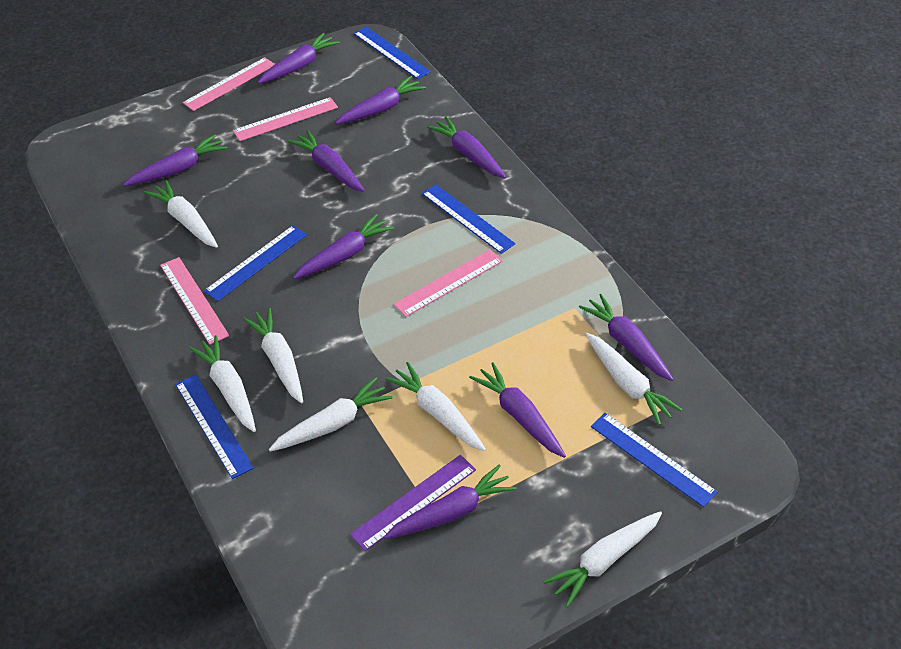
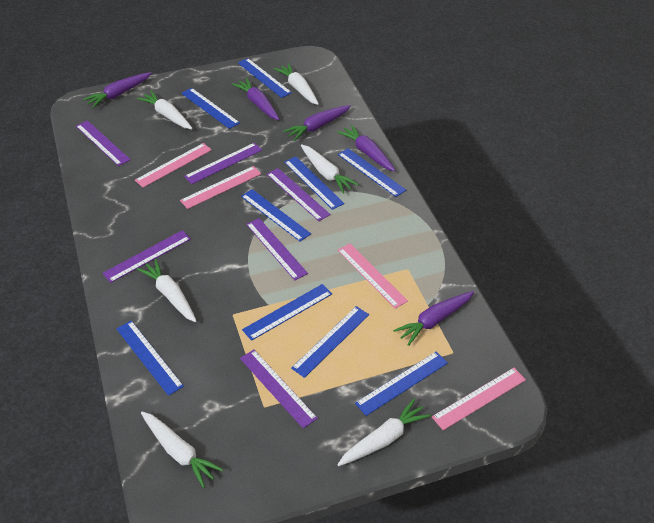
blue ruler: 5 -> 9
purple carrot: 9 -> 5
purple ruler: 1 -> 6
white carrot: 7 -> 6

